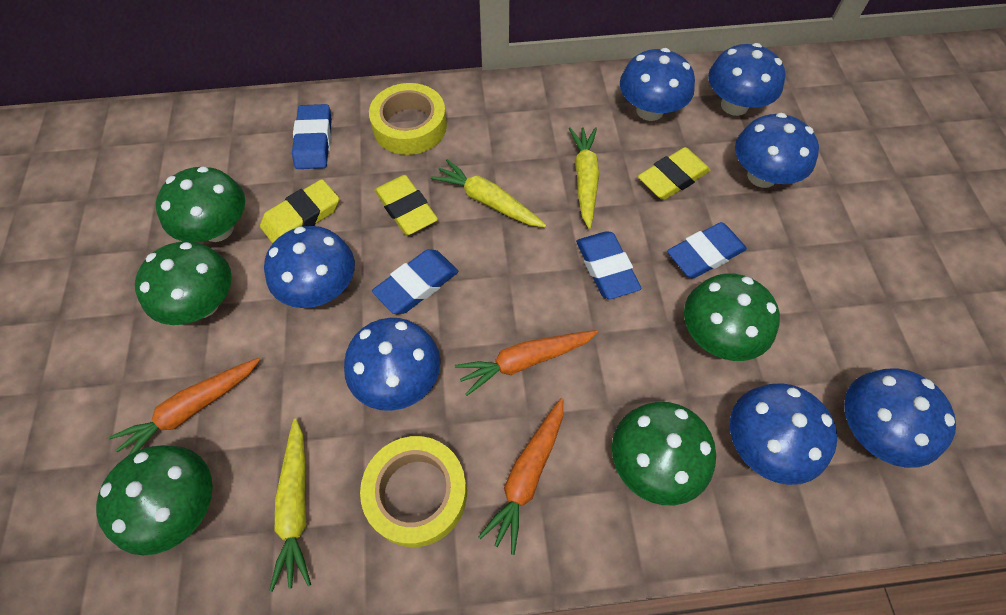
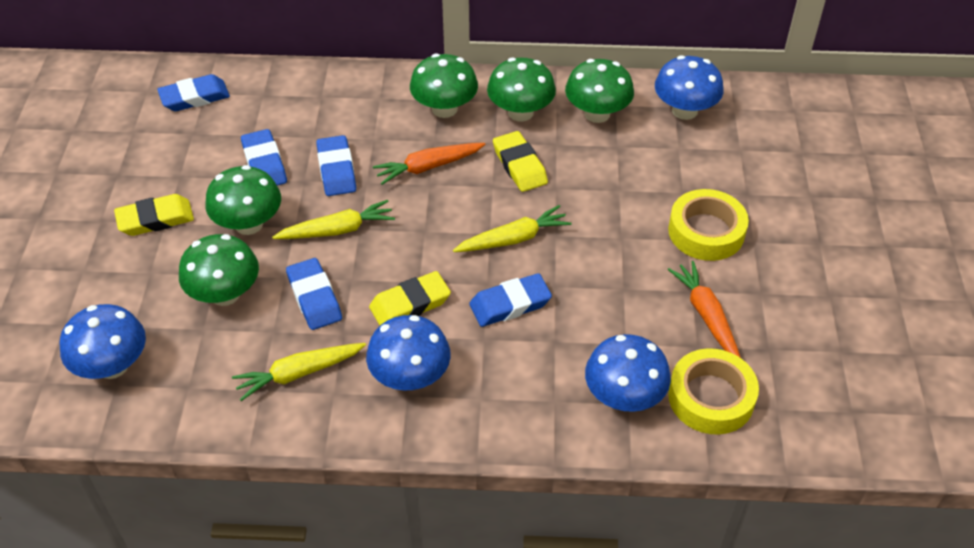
blue eraser: 4 -> 5
blue mushroom: 7 -> 4
orange carrot: 3 -> 2

